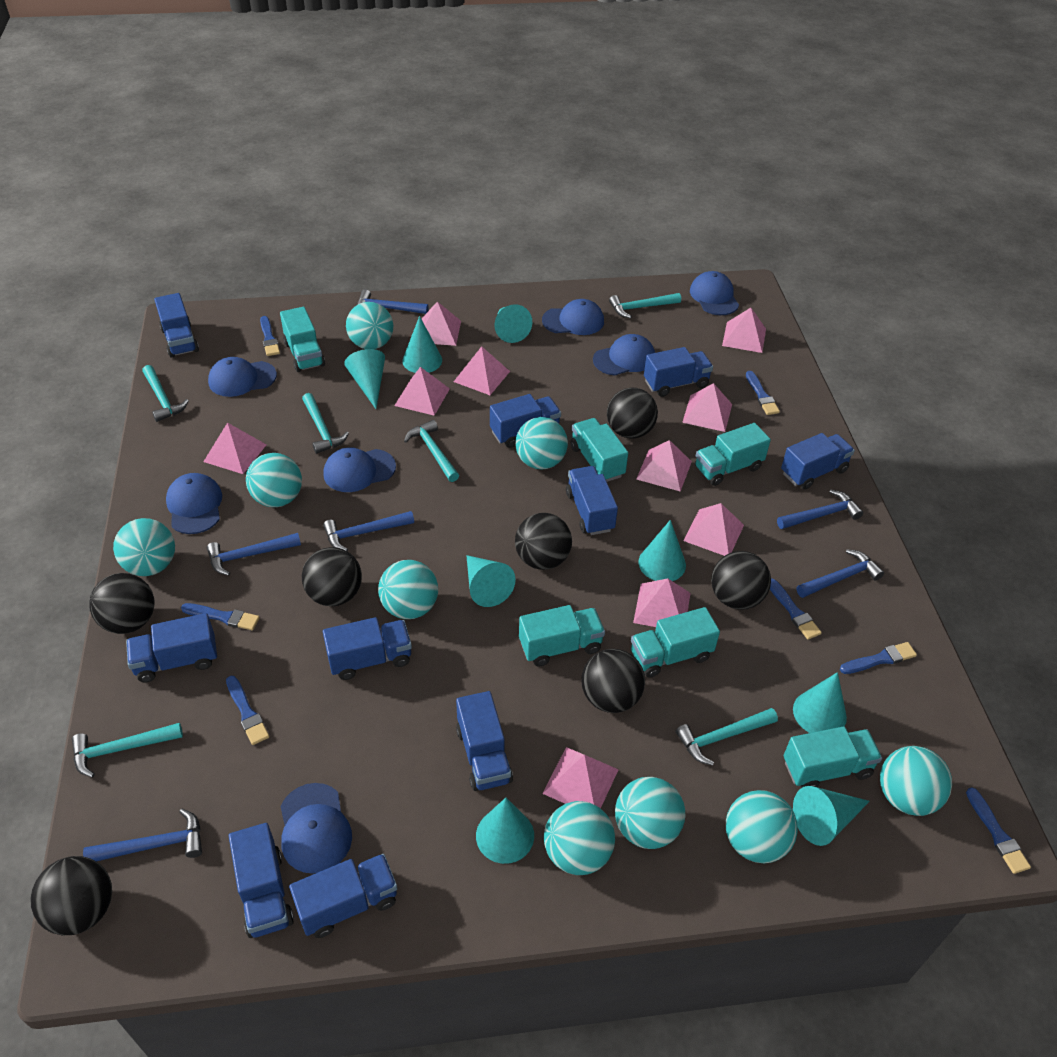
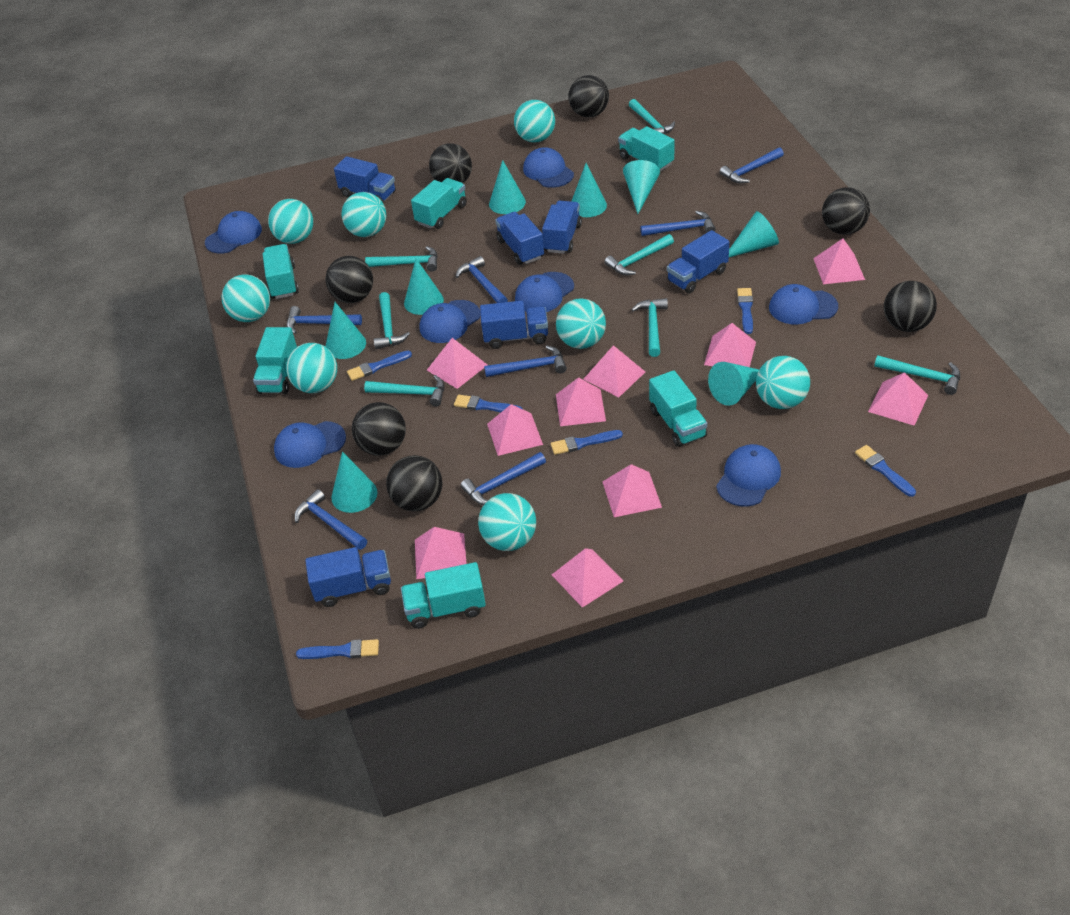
blue brush: 7 -> 6
blue hammer: 6 -> 7
blue truck: 10 -> 6
turquoise ball: 9 -> 8
turquoise hammer: 6 -> 7

